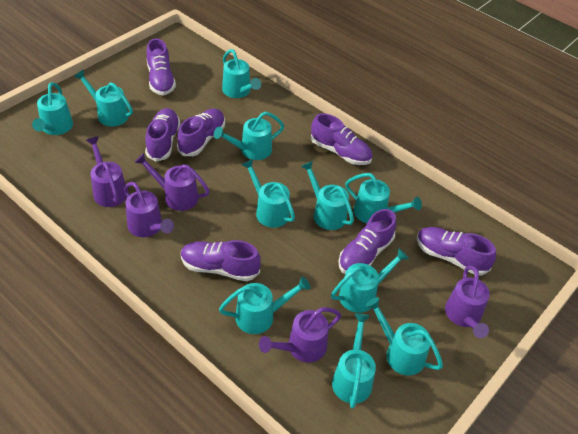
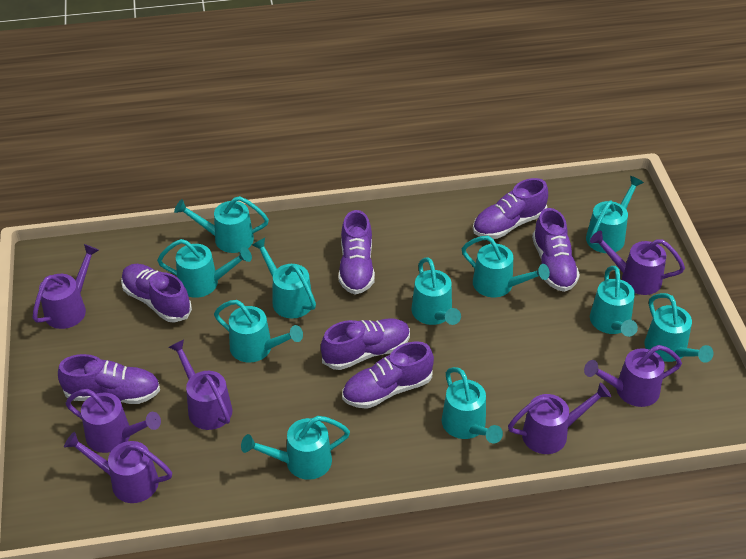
purple watering can: 5 -> 7

